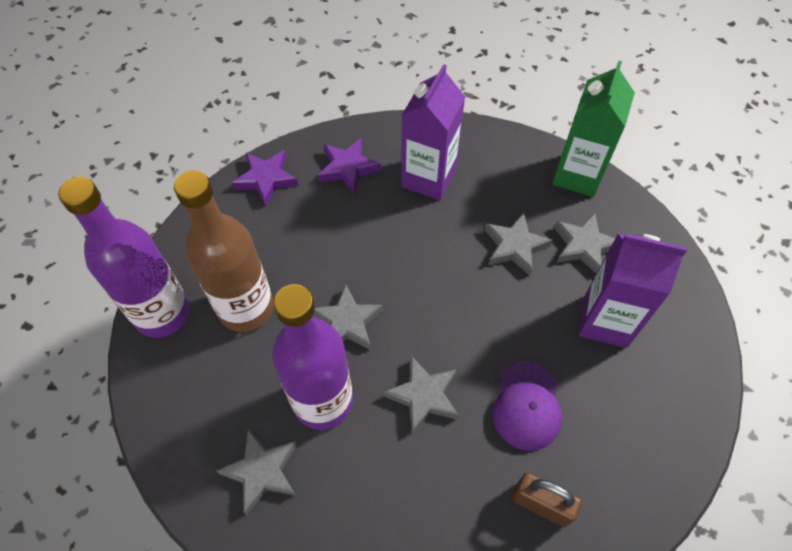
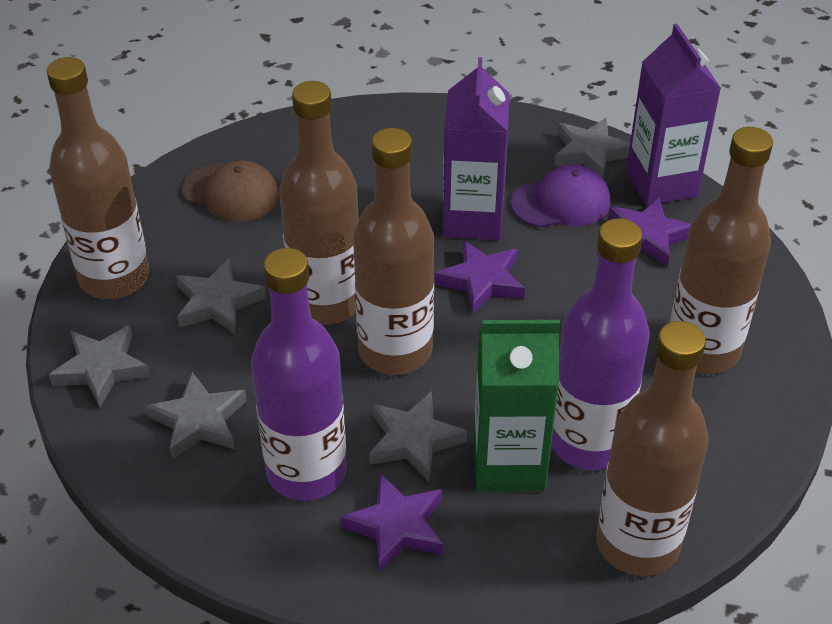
brown bottle: 1 -> 5
brown cap: 0 -> 1
brown padlock: 1 -> 0
purple star: 2 -> 3

